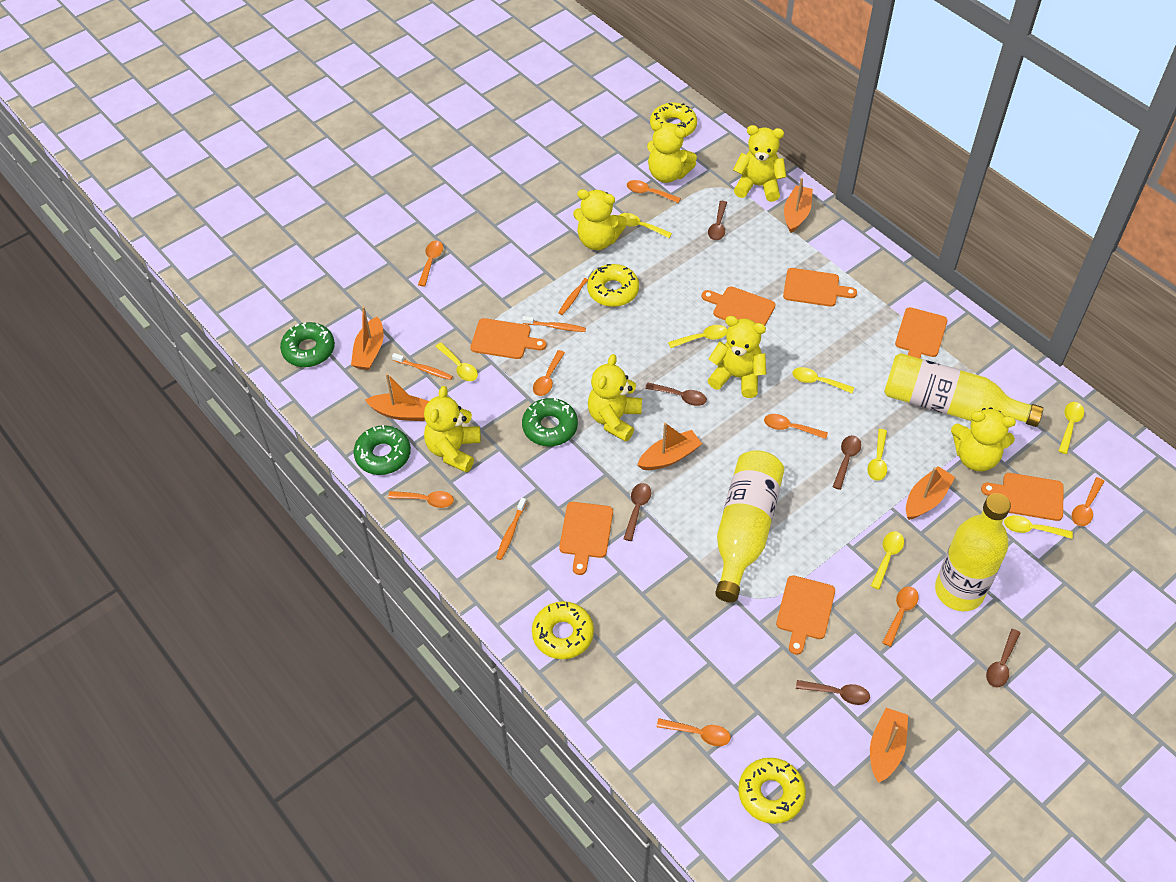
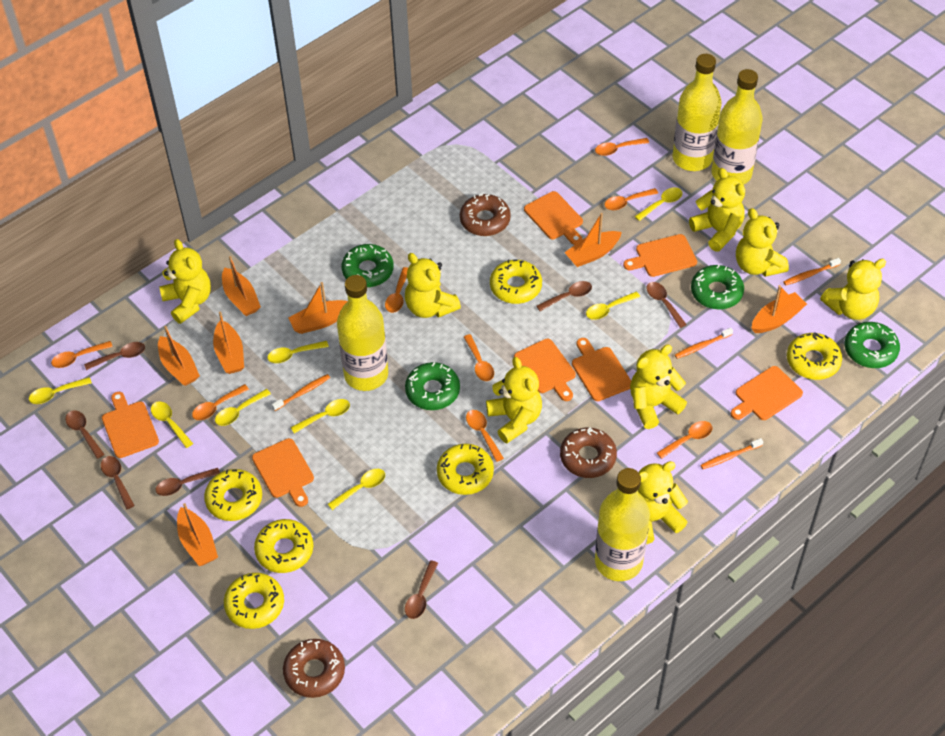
brown donut: 0 -> 3
brown spoon: 6 -> 7
green donut: 3 -> 4
orange boat: 6 -> 7
yellow bottle: 3 -> 4
yellow donut: 4 -> 6
yellow teddy bear: 7 -> 8

